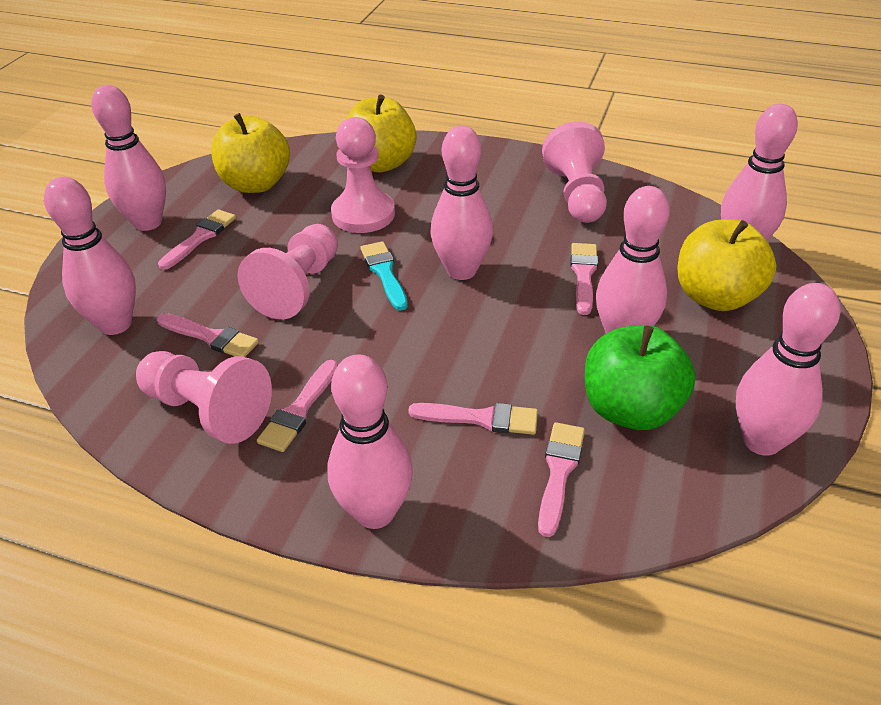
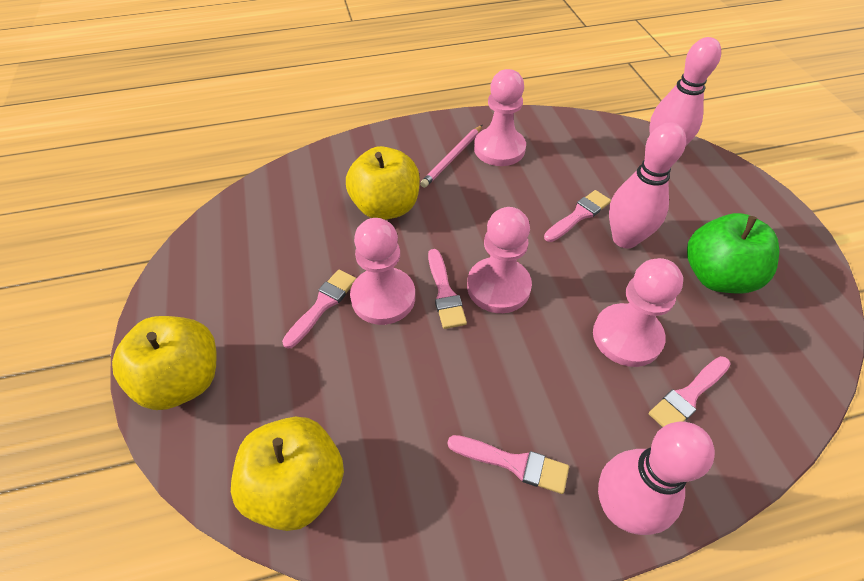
pink bowling pin: 7 -> 3
pink brush: 6 -> 5
pink pencil: 0 -> 1
turquoise brush: 1 -> 0

